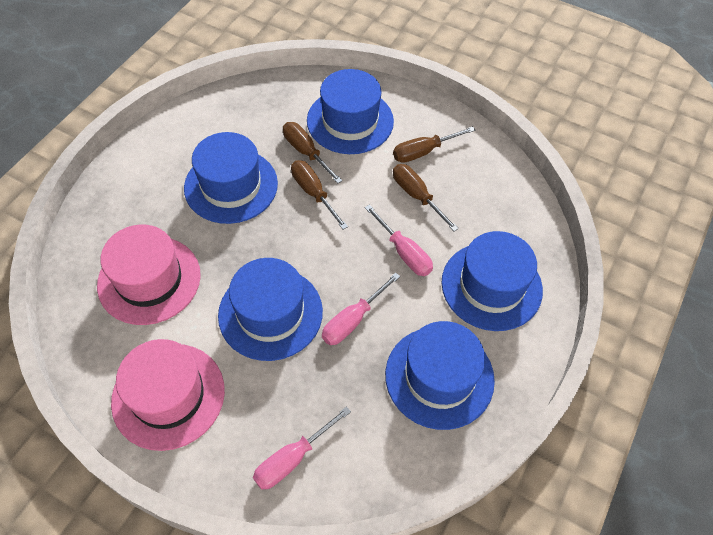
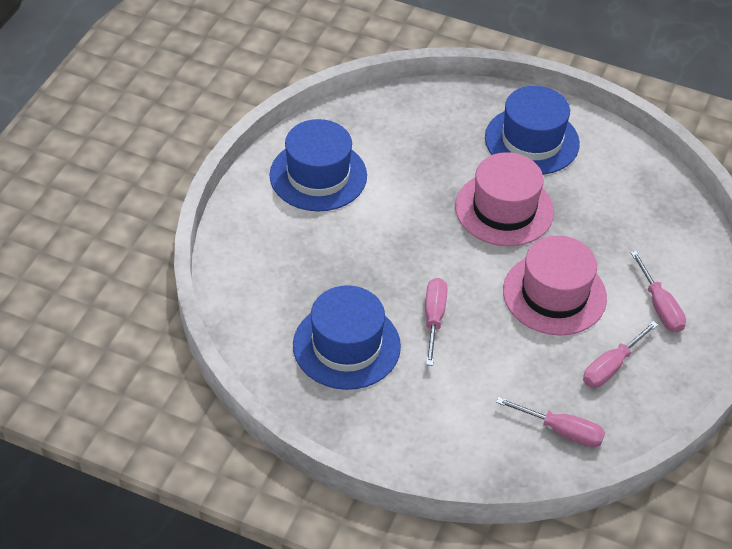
blue hat: 5 -> 3
brown screwdriver: 4 -> 0
pink screwdriver: 3 -> 4

